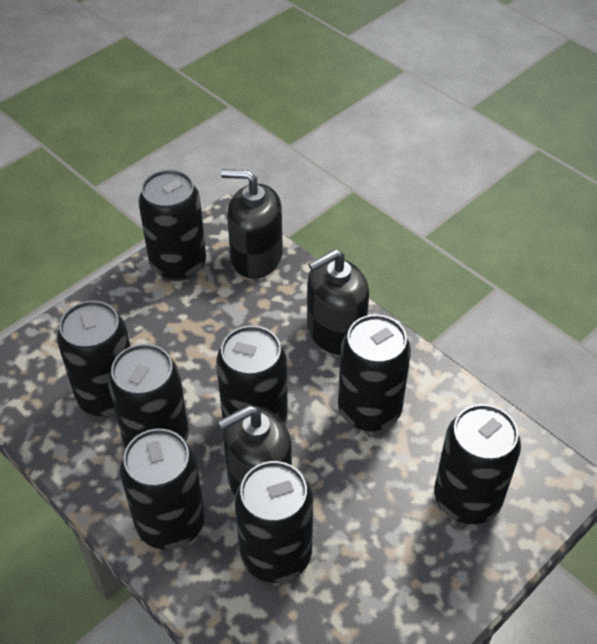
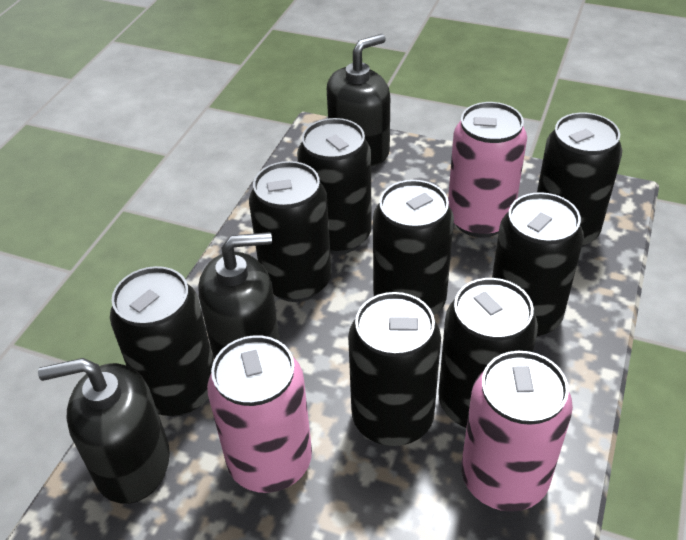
pink can: 0 -> 3

